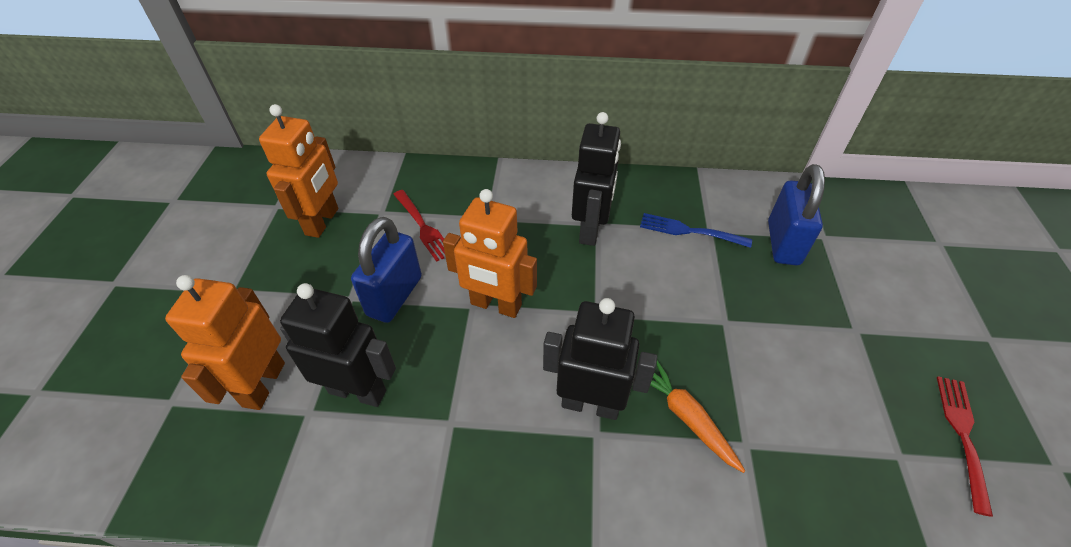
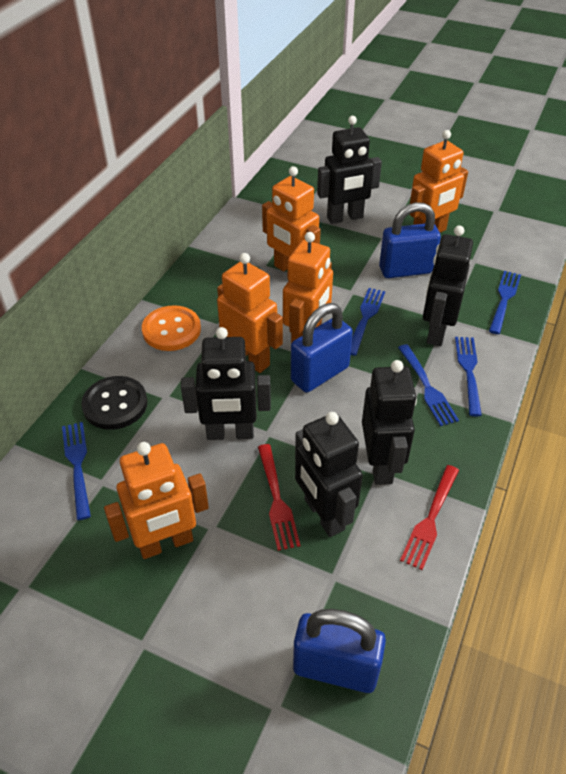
black button: 0 -> 1
black robot: 3 -> 5
blue fork: 1 -> 5
blue padlock: 2 -> 3
orange button: 0 -> 1
orange carrot: 1 -> 0
orange robot: 3 -> 5

